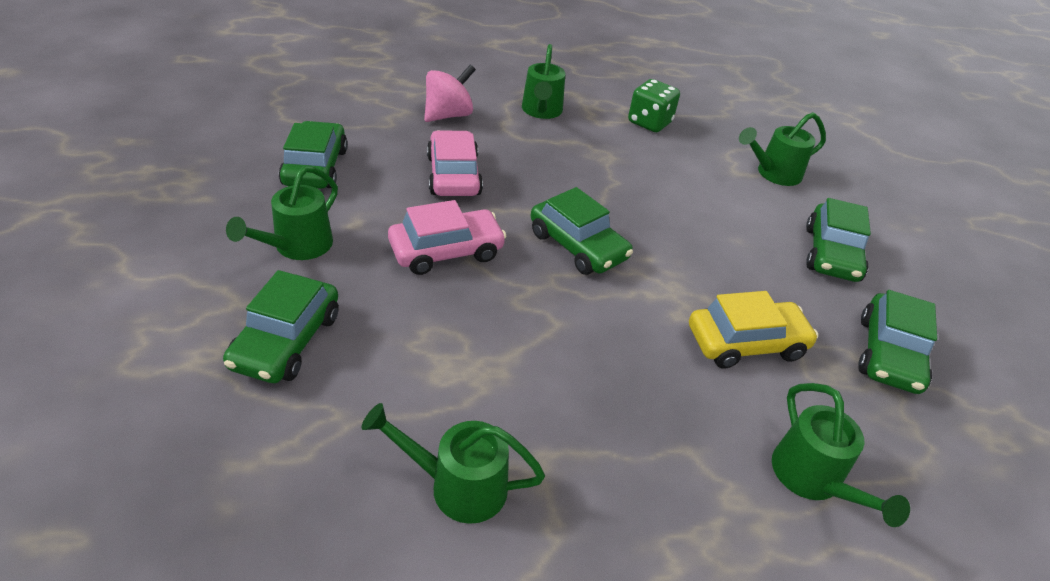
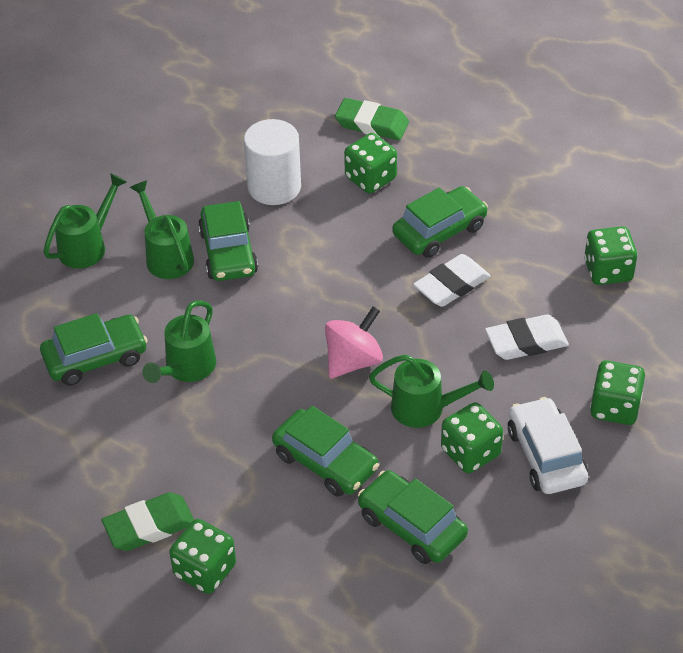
green dice: 1 -> 5
green eraser: 0 -> 2
green watering can: 5 -> 4
pink car: 2 -> 0
white car: 0 -> 1
white cylinder: 0 -> 1
white eraser: 0 -> 2
yellow car: 1 -> 0

